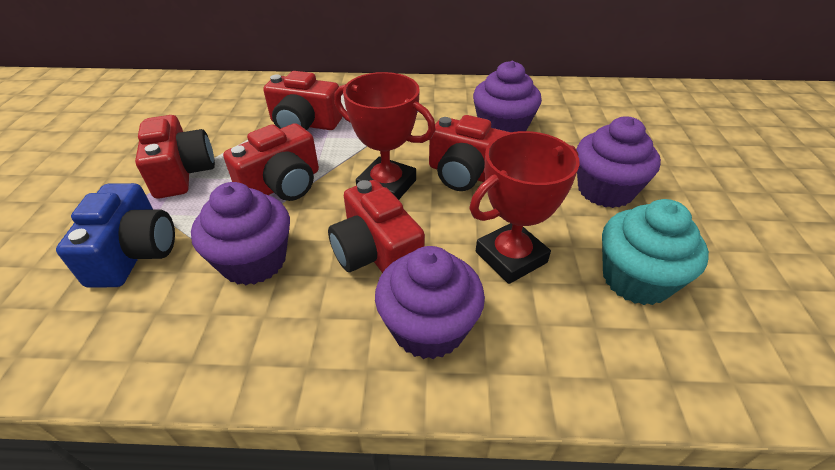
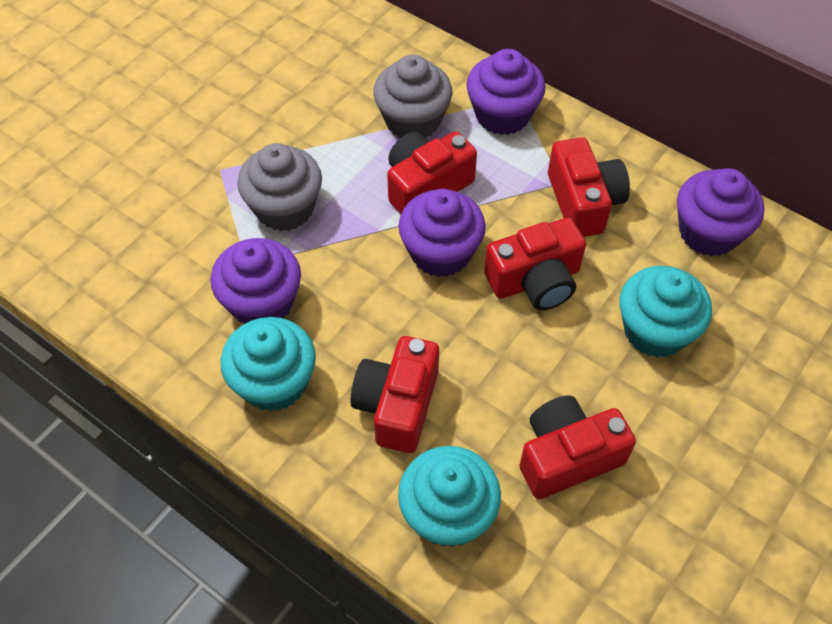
blue camera: 1 -> 0
grey cupcake: 0 -> 2
red trophy: 2 -> 0
turquoise cupcake: 1 -> 3

